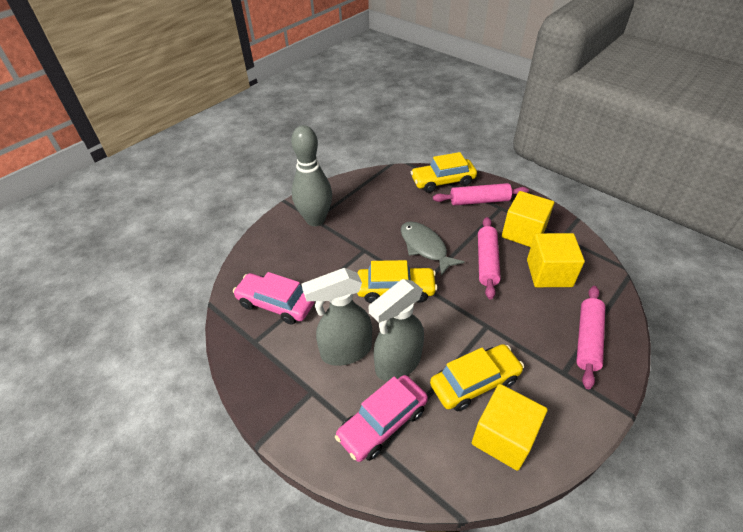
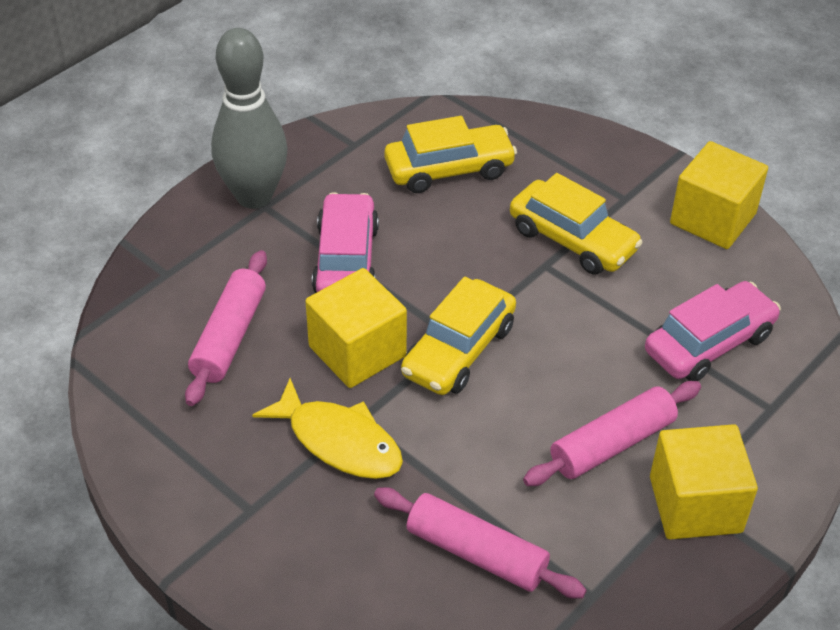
grey fish: 1 -> 0
grey spray bottle: 2 -> 0
yellow fish: 0 -> 1

